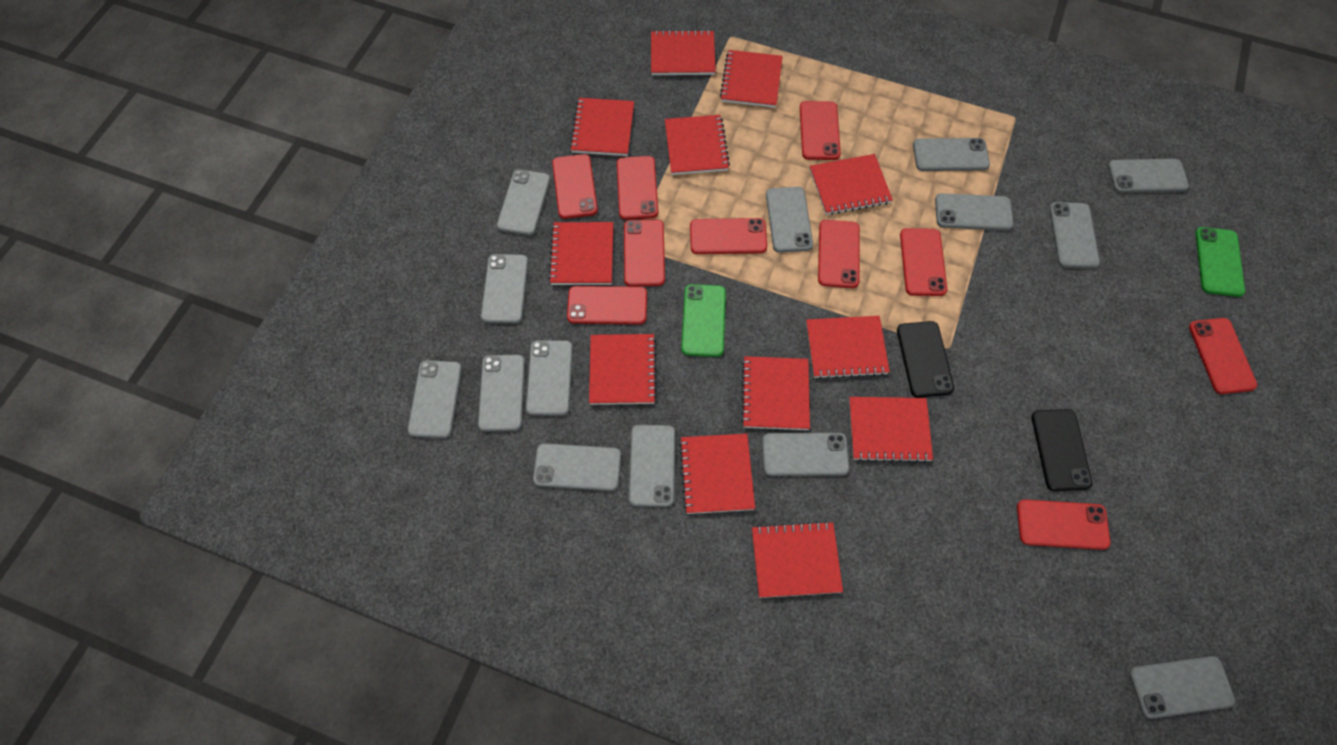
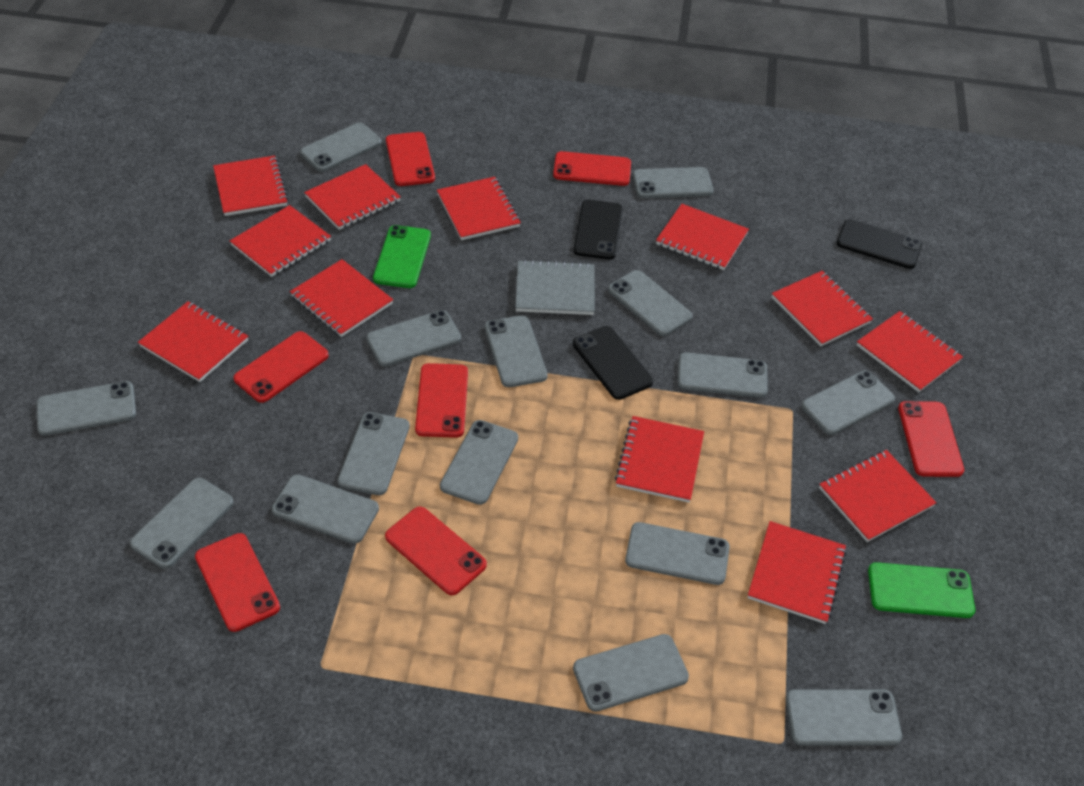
black phone: 2 -> 3
grey notebook: 0 -> 1
grey phone: 14 -> 15
red phone: 10 -> 7

